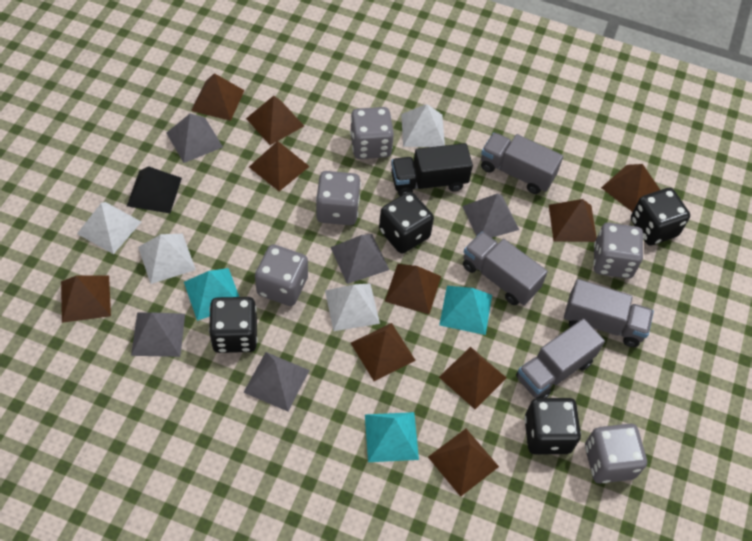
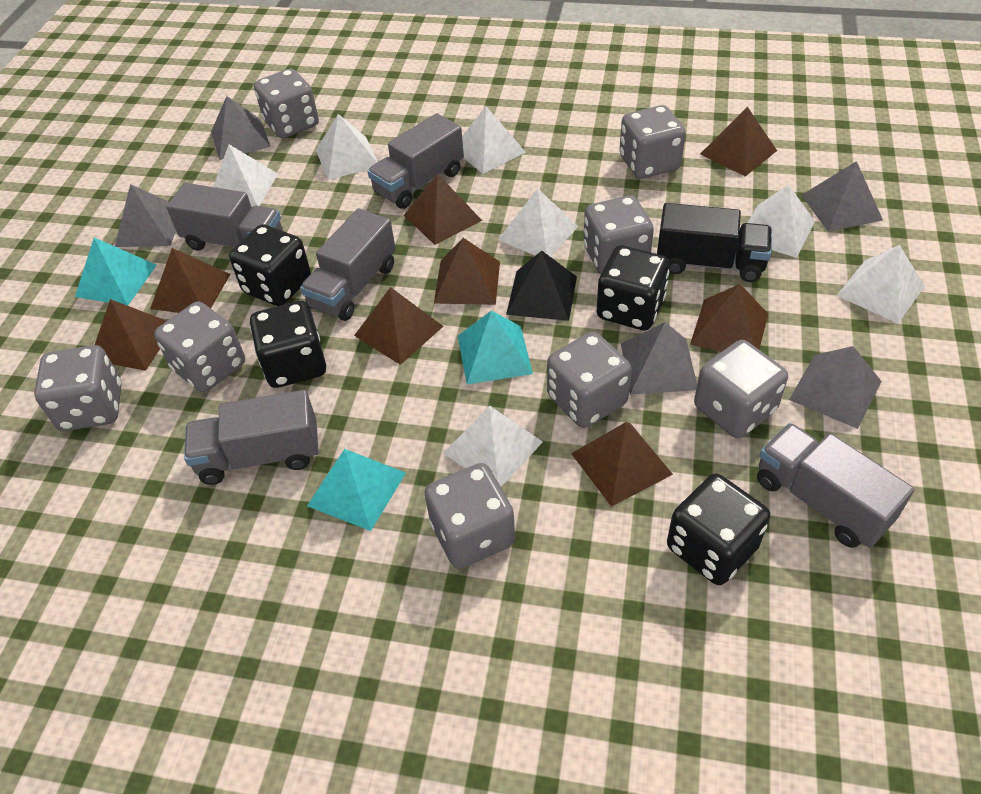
brown pyramid: 10 -> 8
grey dice: 5 -> 8
grey truck: 4 -> 5
white pyramid: 4 -> 7

